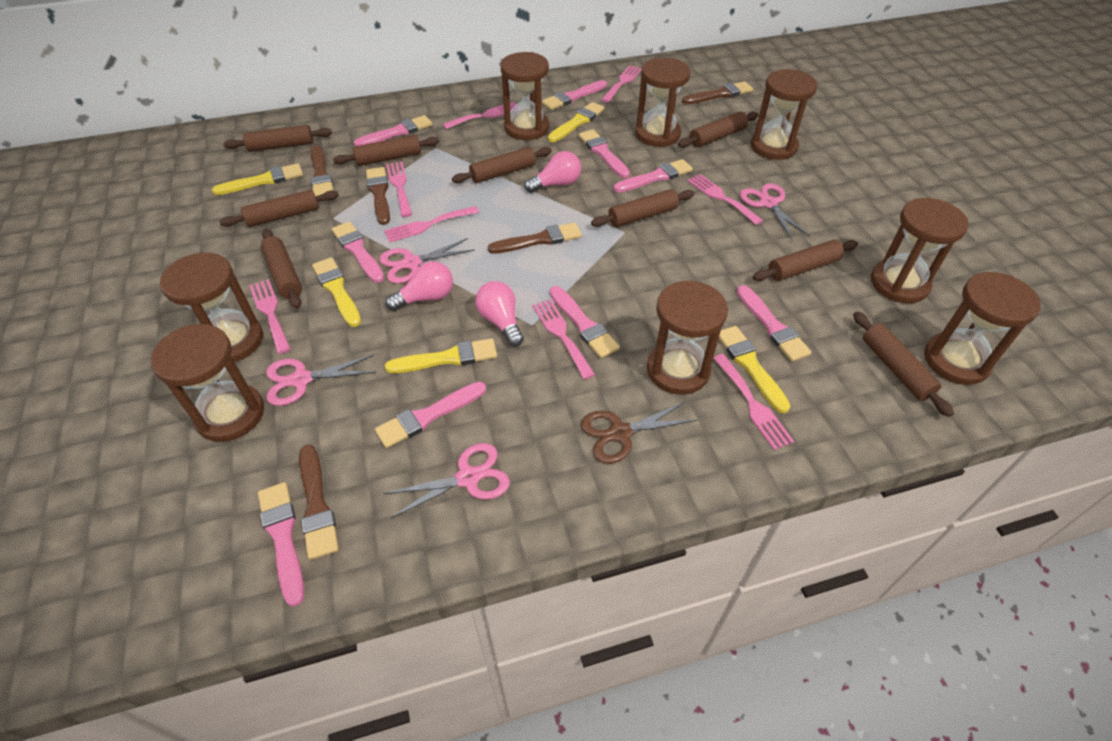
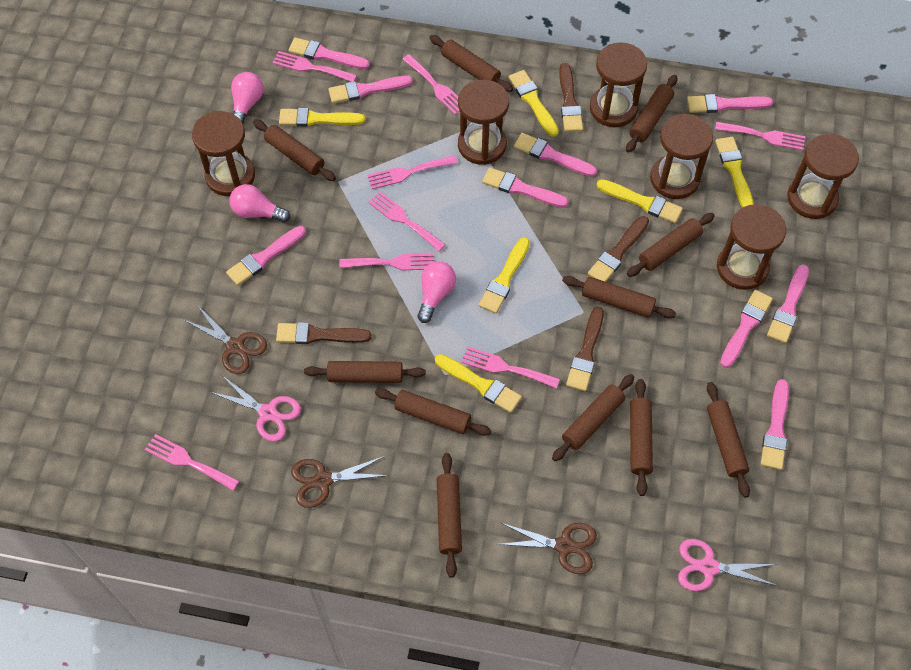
brown brush: 5 -> 4
brown hourglass: 8 -> 6
brown rolling pin: 9 -> 11
brown scissors: 1 -> 3
pink scissors: 4 -> 2
yellow brush: 5 -> 6

